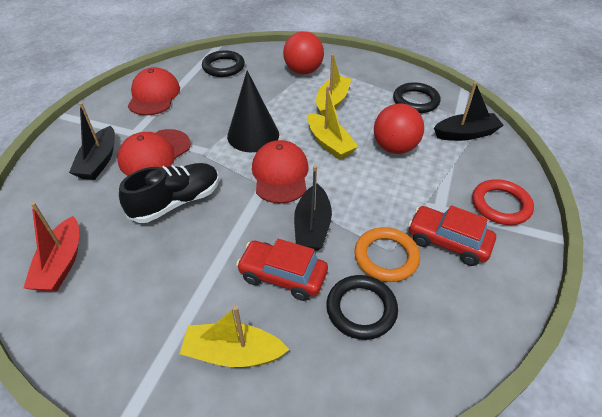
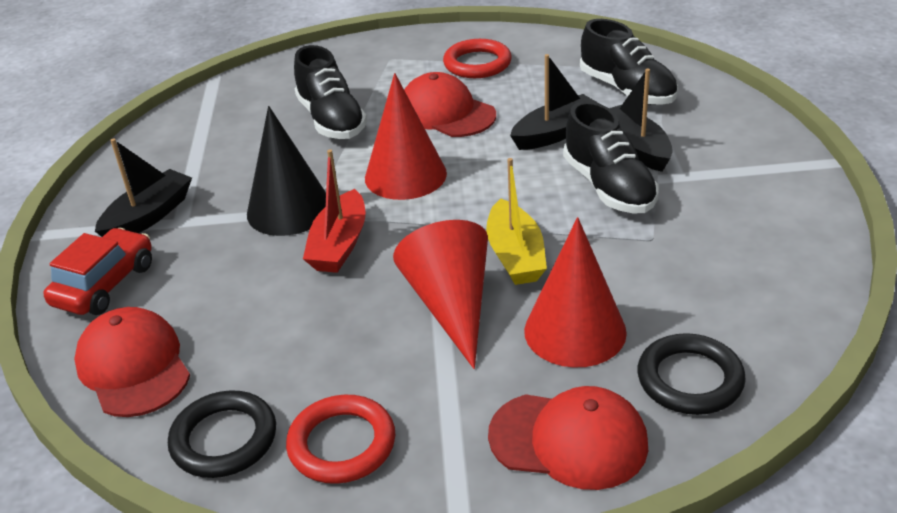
black ring: 3 -> 2
black shoe: 1 -> 3
orange ring: 1 -> 0
red ball: 2 -> 0
red car: 2 -> 1
red cone: 0 -> 3
red ring: 1 -> 2
yellow boat: 3 -> 1

